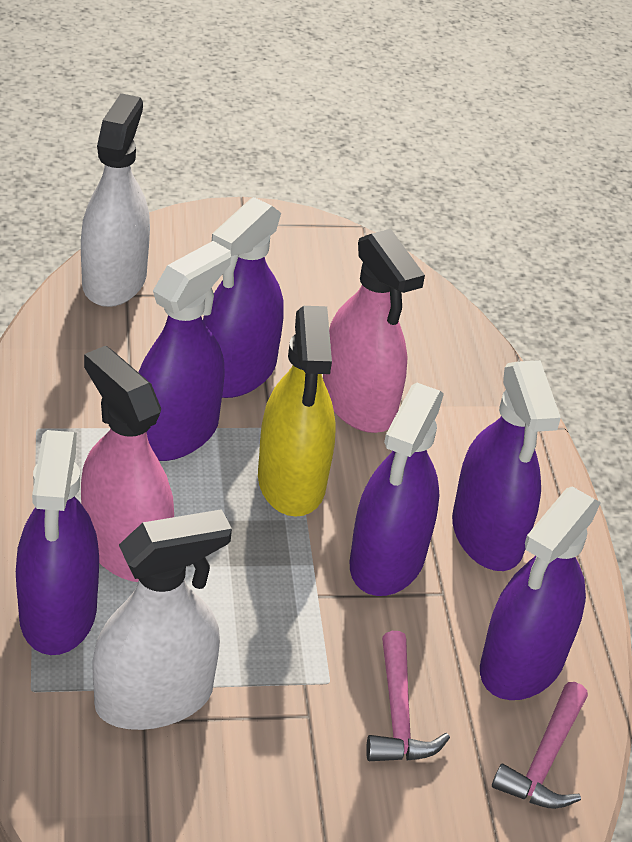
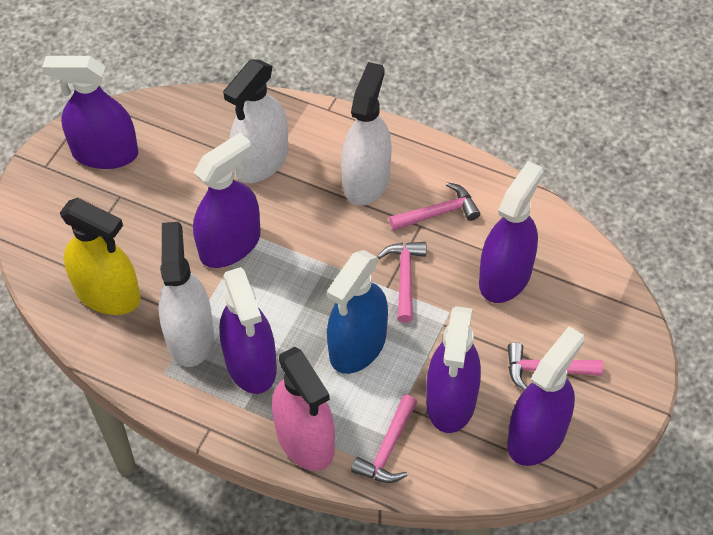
blue spray bottle: 0 -> 1
pink hammer: 2 -> 4
pink spray bottle: 2 -> 1
white spray bottle: 2 -> 3

